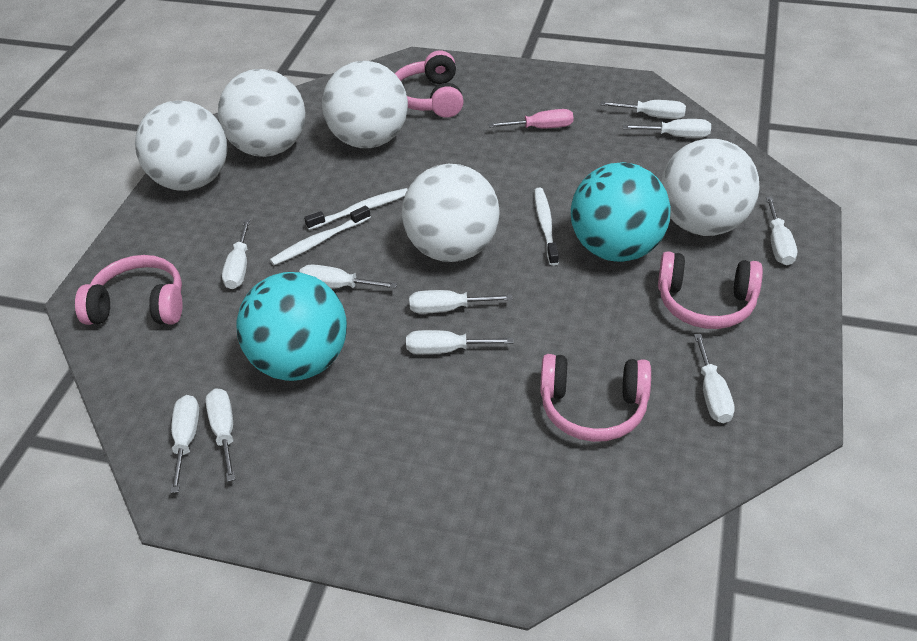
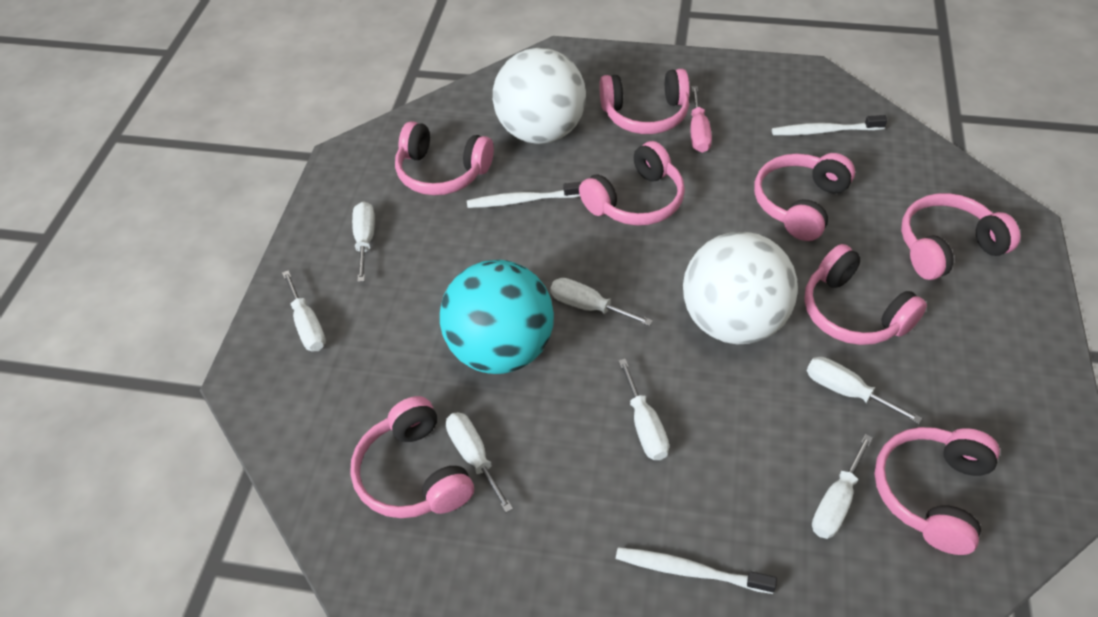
pink headphones: 4 -> 8
turquoise ball: 2 -> 1
white ball: 5 -> 2
white screwdriver: 10 -> 7

